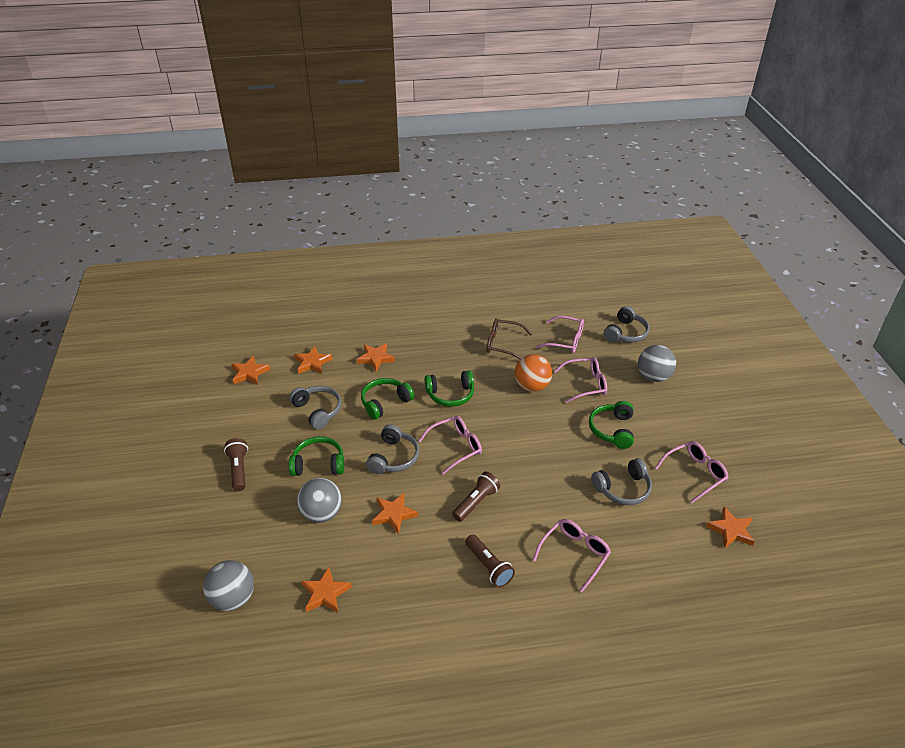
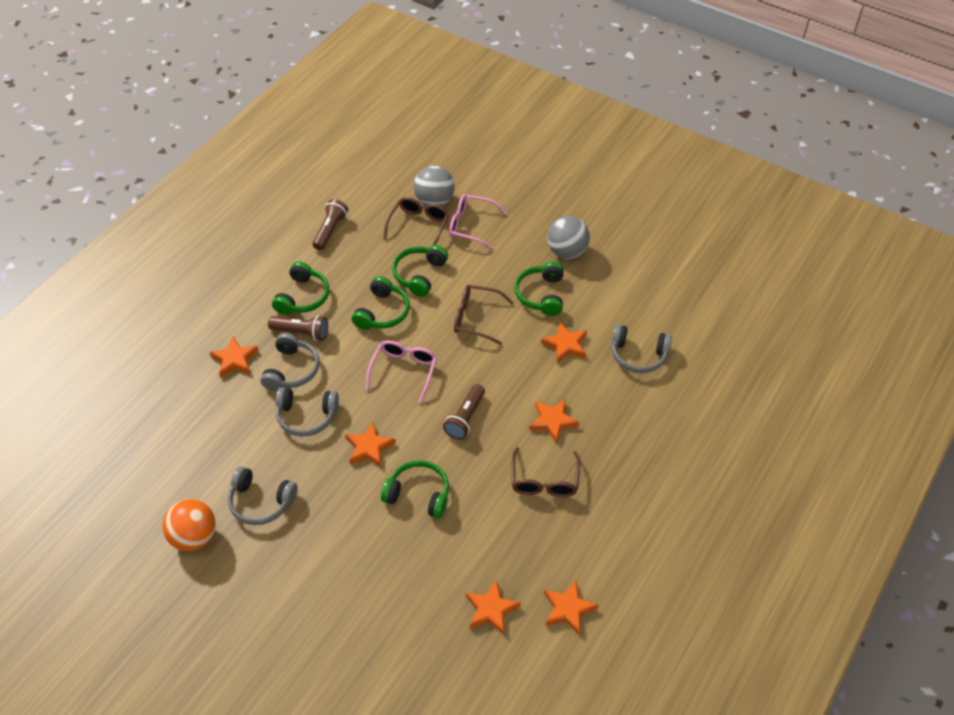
brown glasses: 1 -> 3
green headphones: 4 -> 5
grey ball: 3 -> 2
pink glasses: 5 -> 2

